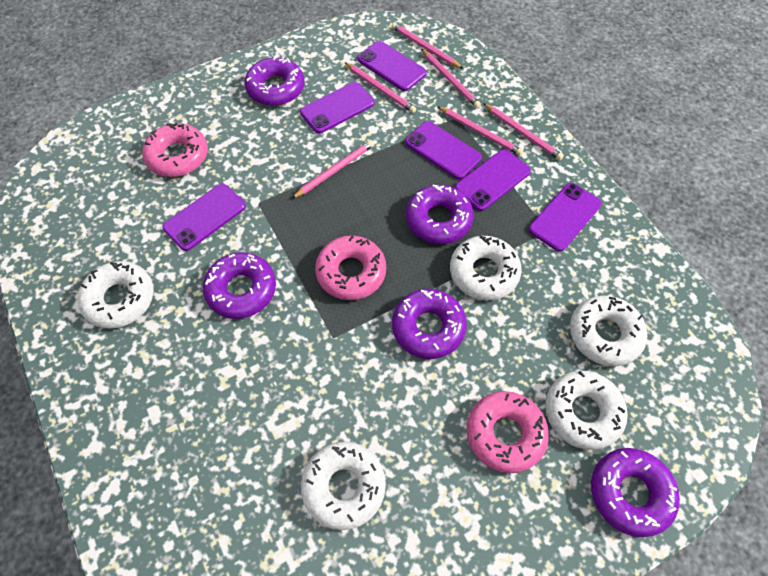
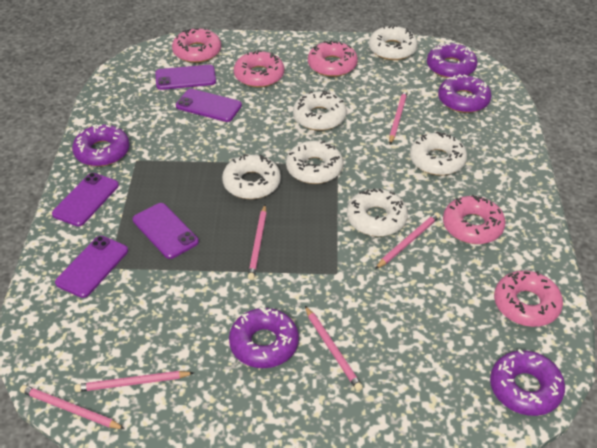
pink donut: 3 -> 5
purple phone: 6 -> 5
white donut: 5 -> 6

